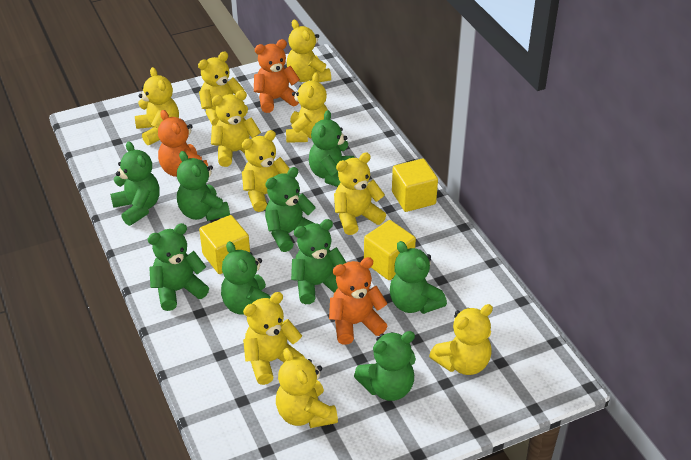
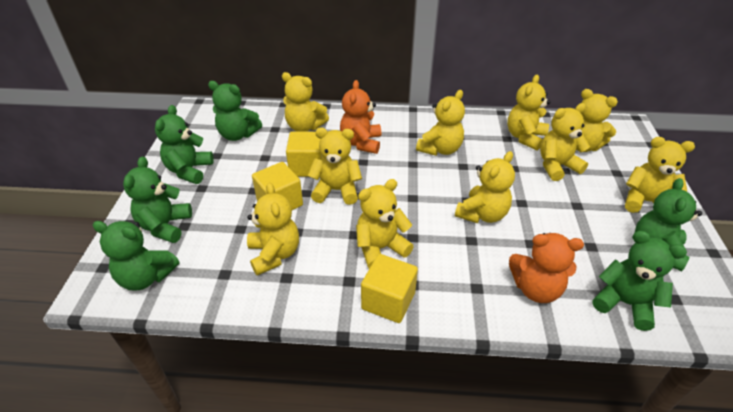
green teddy bear: 9 -> 6
orange teddy bear: 3 -> 2

